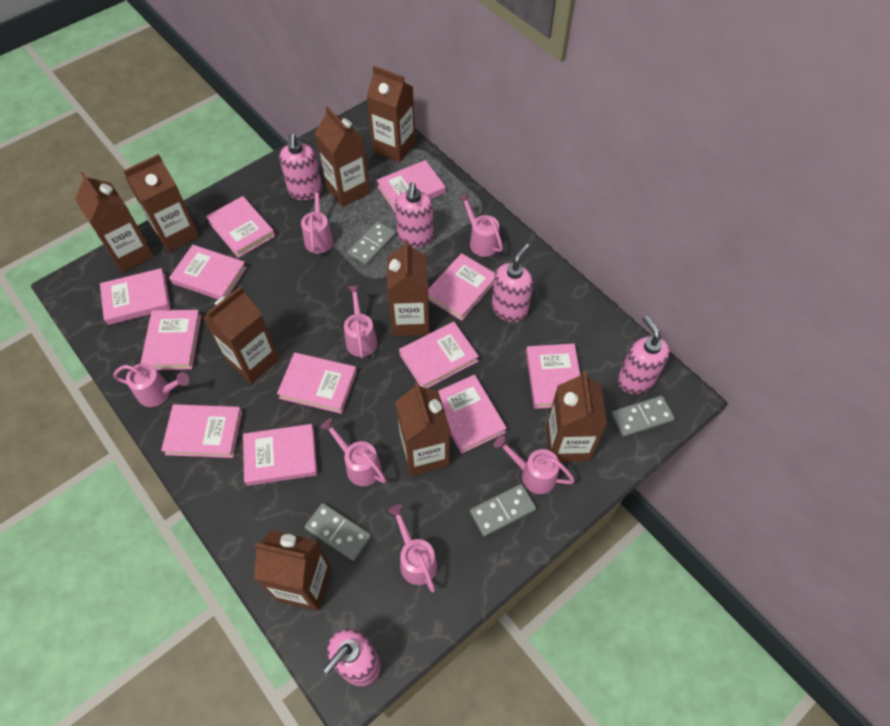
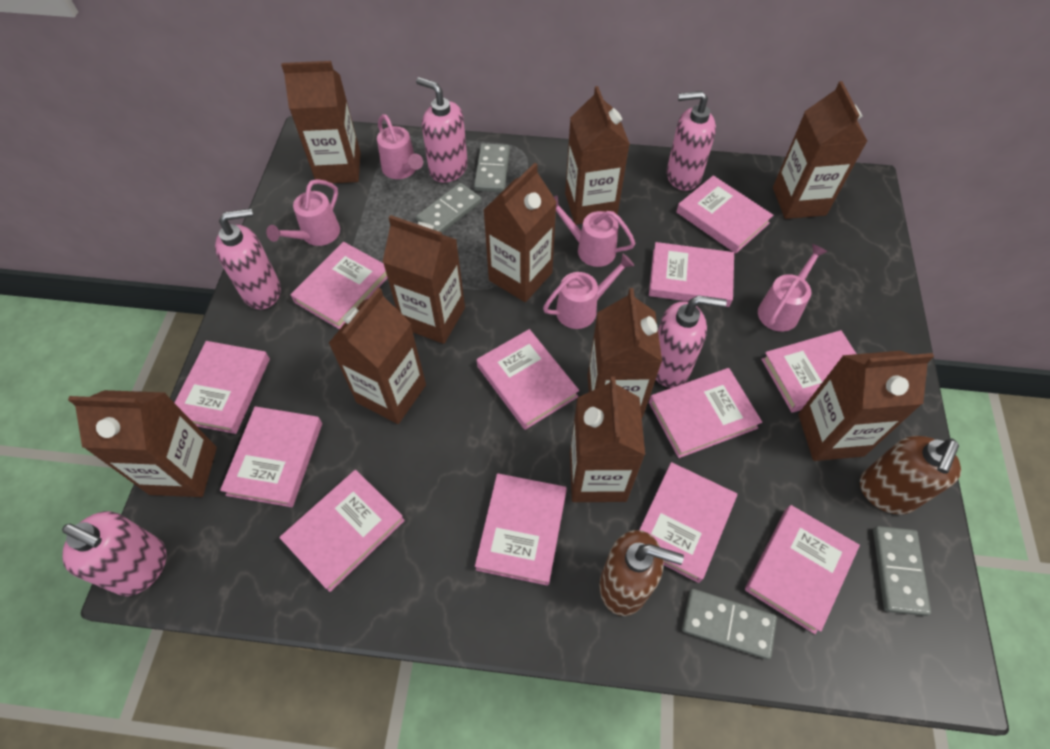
brown carton: 9 -> 10
brown soap dispenser: 0 -> 2
pink watering can: 7 -> 5

